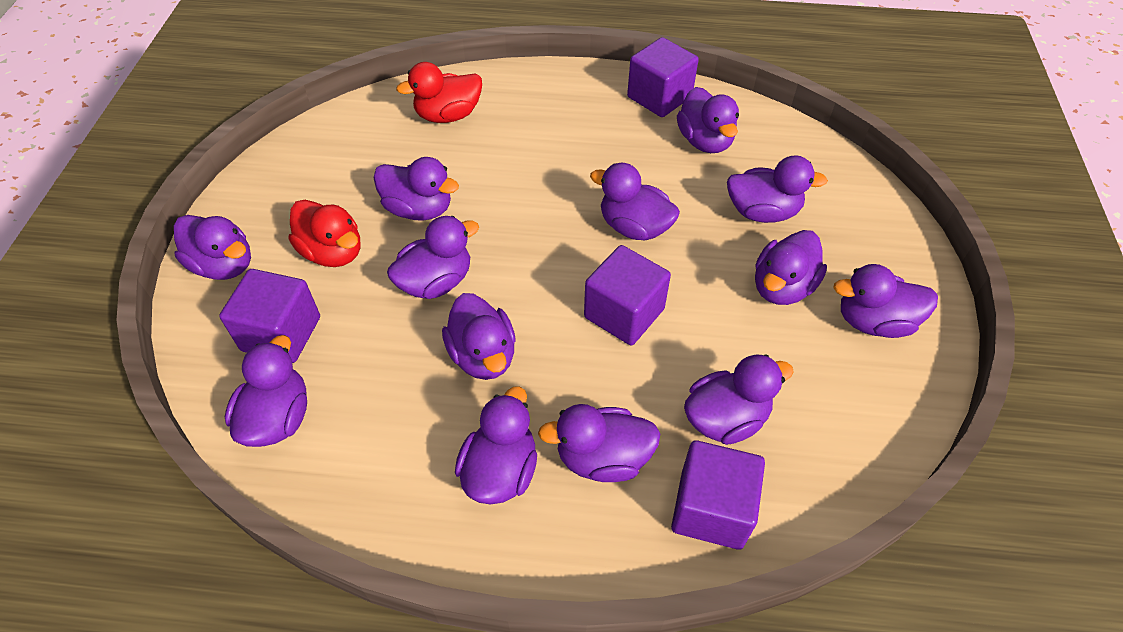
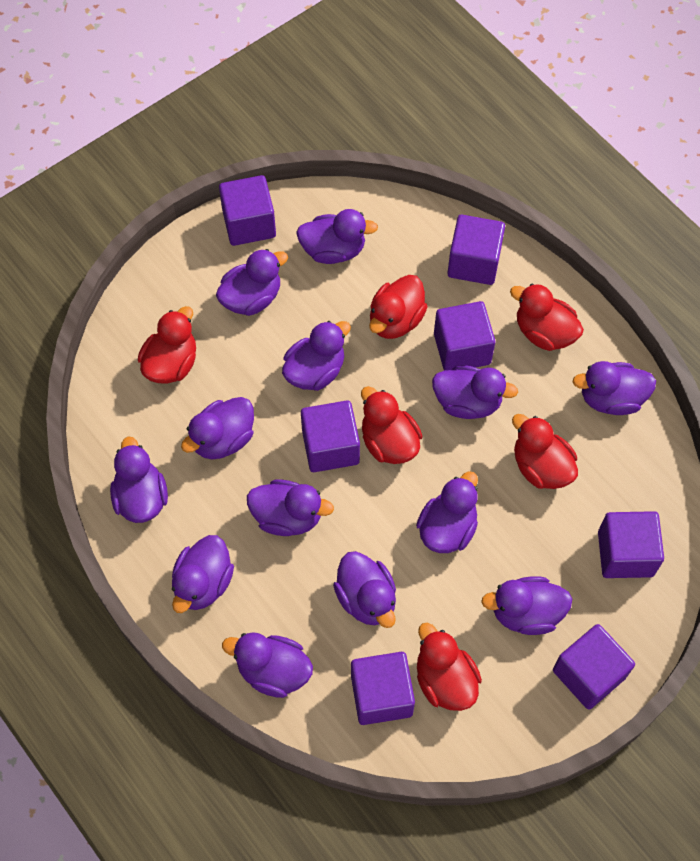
purple cube: 4 -> 7
red duck: 2 -> 6

